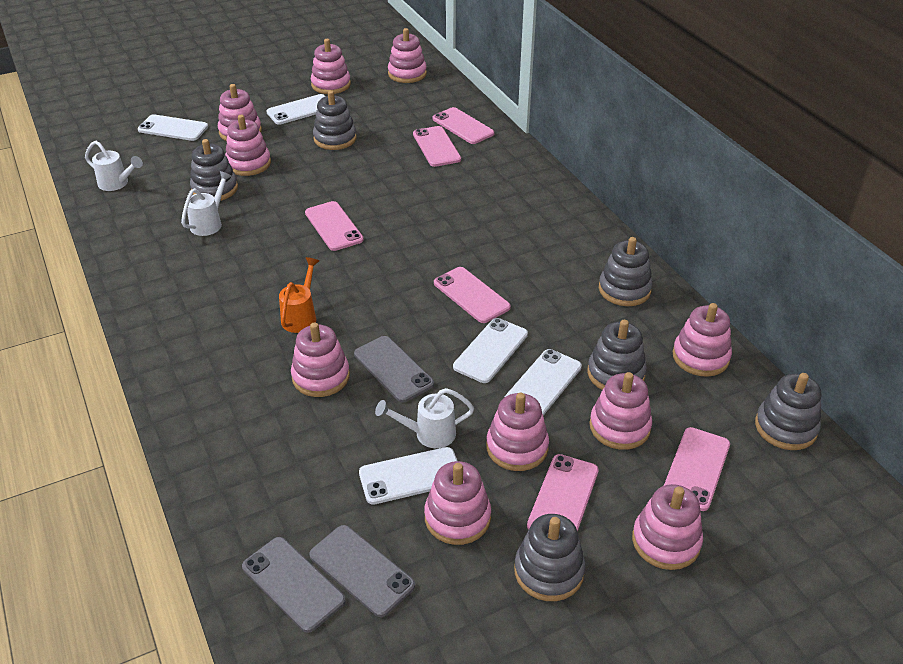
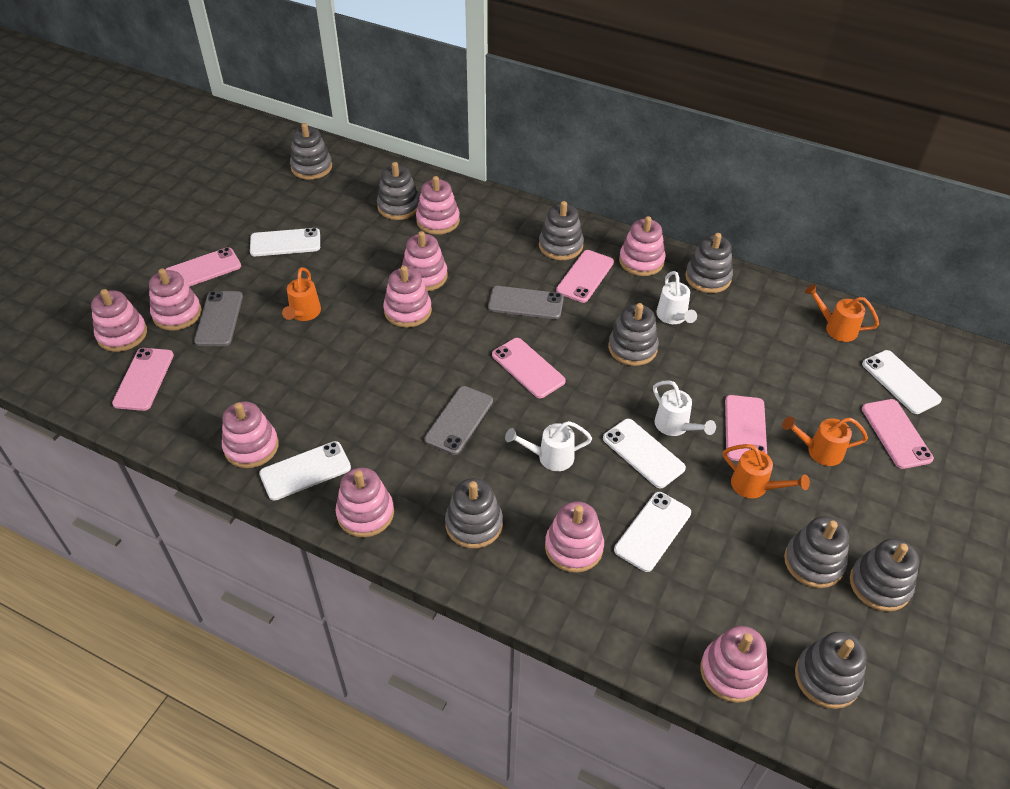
grey stacking toy: 6 -> 9
orange watering can: 1 -> 4

